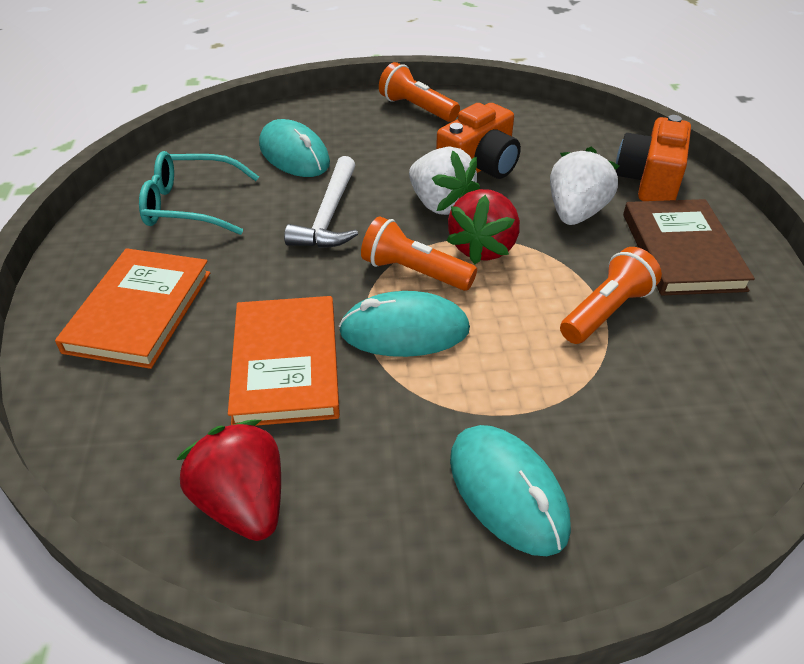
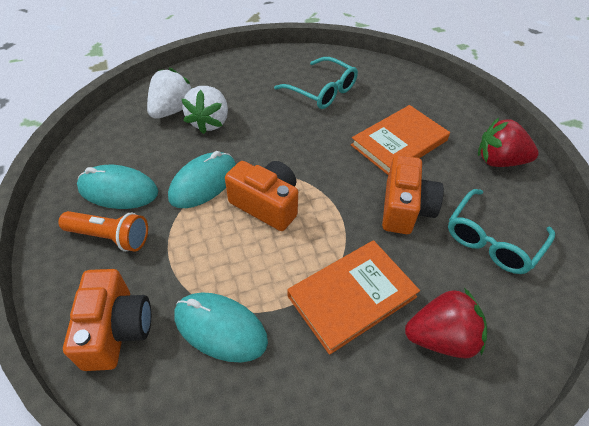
brown book: 1 -> 0
orange camera: 2 -> 3
orange flashlight: 3 -> 1
turquoise glasses: 1 -> 2
white hammer: 1 -> 0

